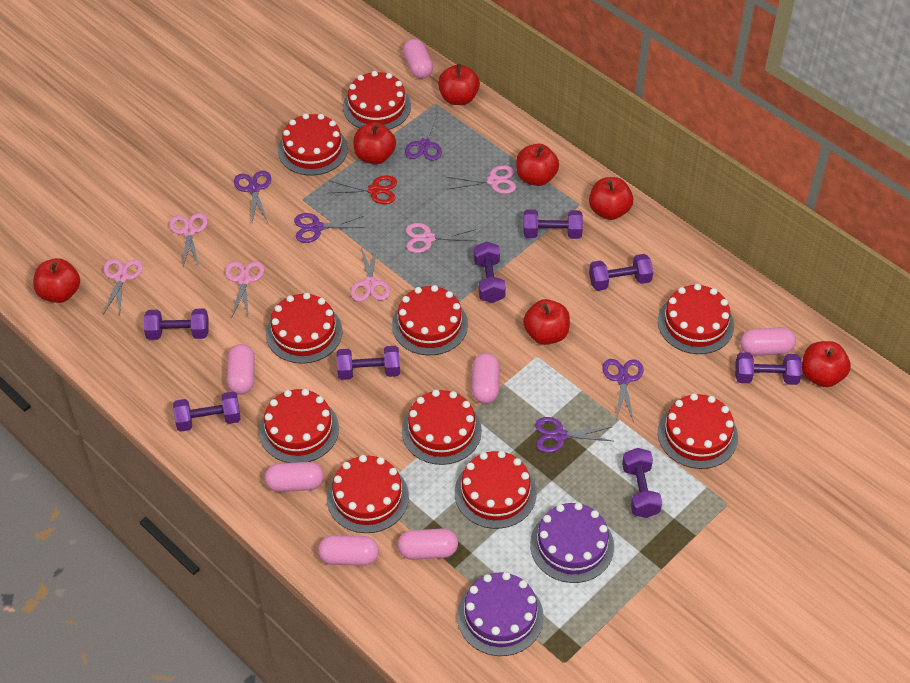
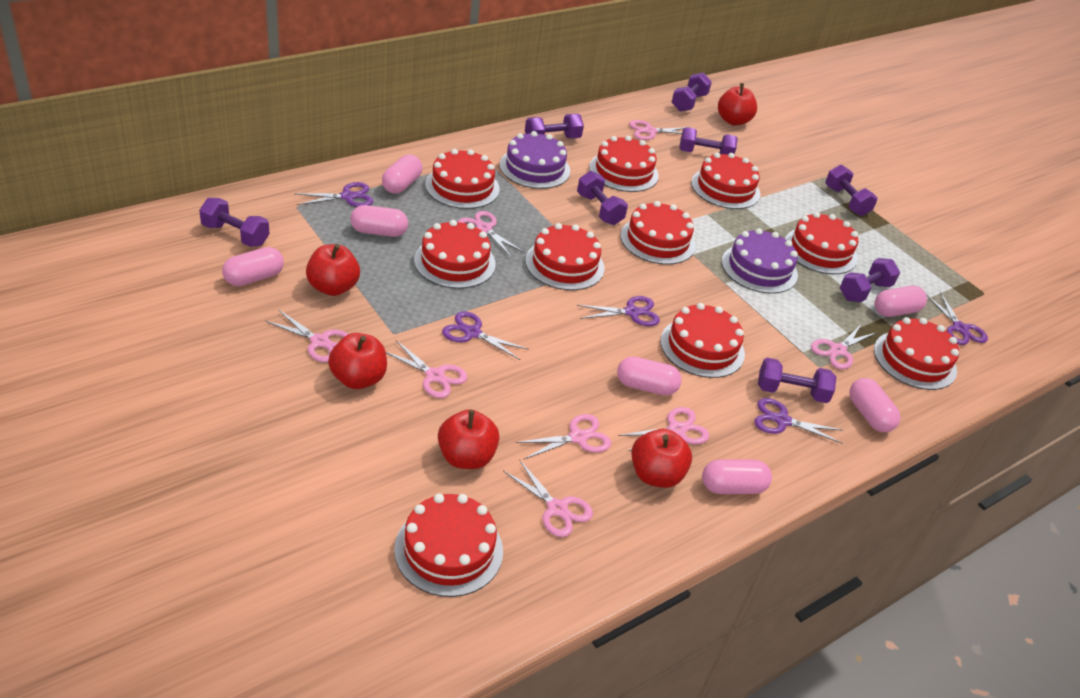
pink scissors: 6 -> 8
red apple: 7 -> 5
red scissors: 1 -> 0

